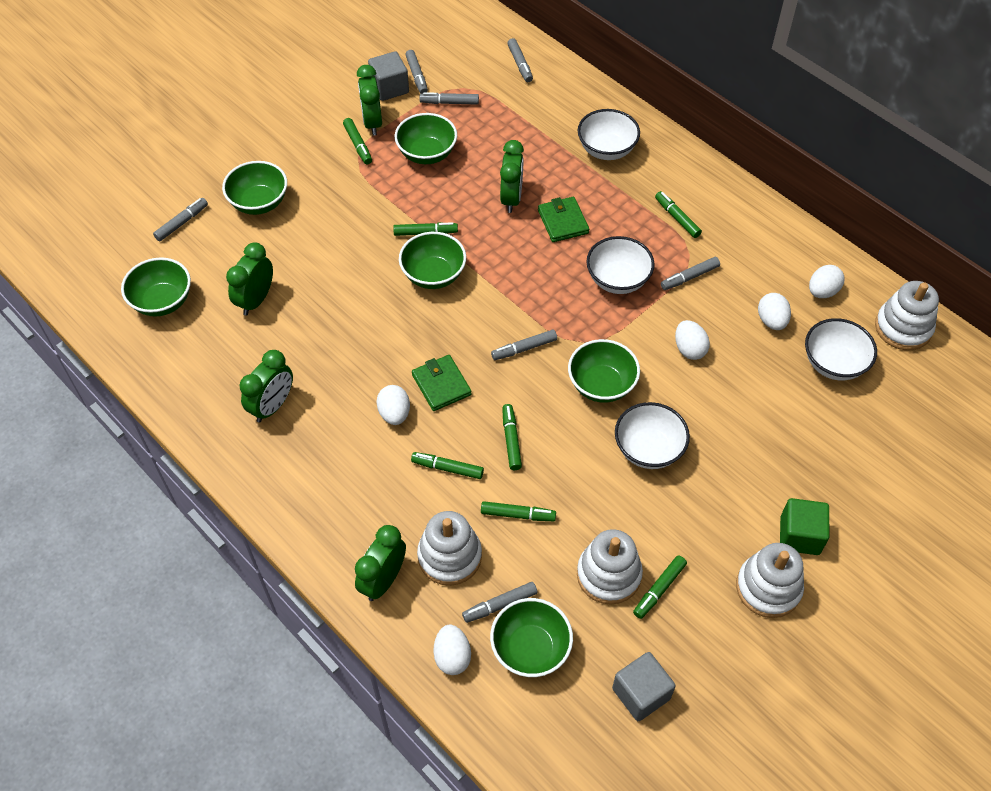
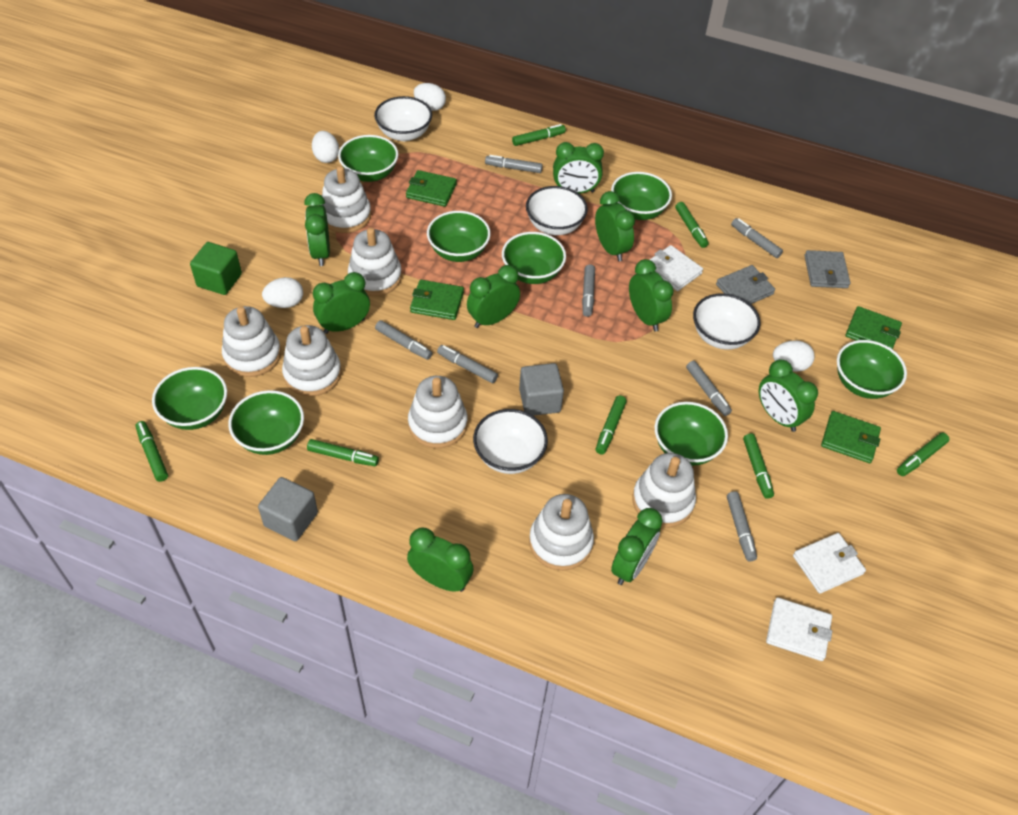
green bowl: 6 -> 8
green clock: 5 -> 9
green wallet: 2 -> 4
grey wallet: 0 -> 2
white egg: 5 -> 4
white stacking toy: 4 -> 7
white wallet: 0 -> 3

